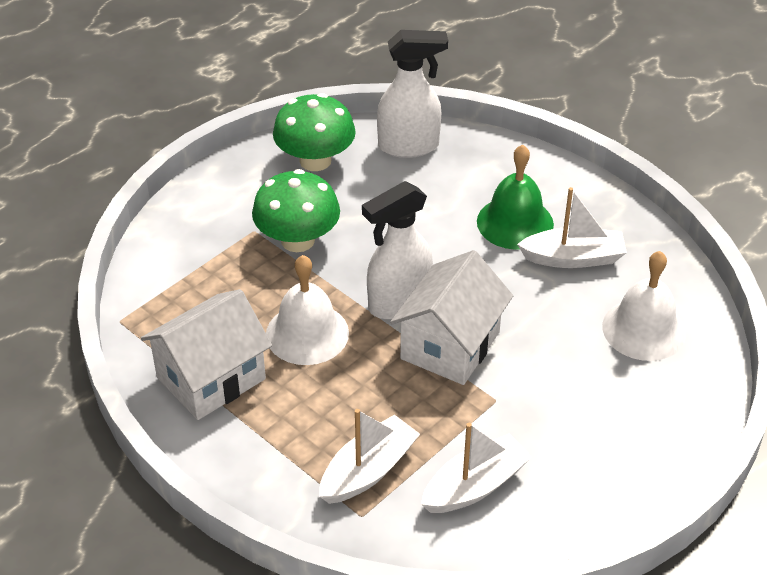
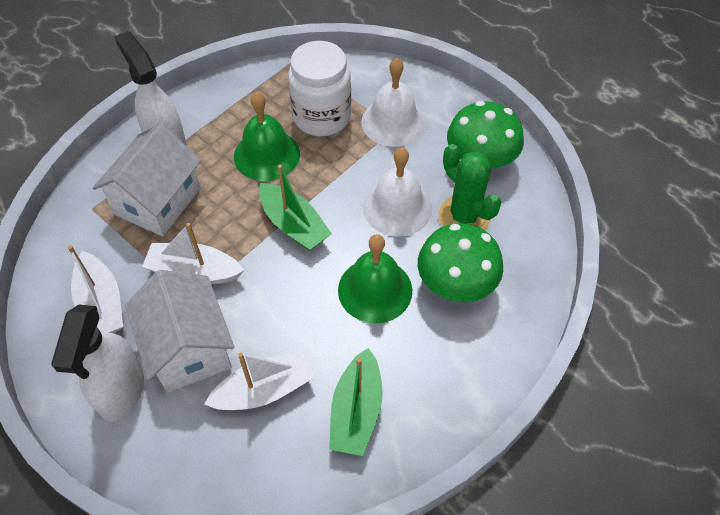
green bell: 1 -> 2
green boat: 0 -> 2
green cactus: 0 -> 1
white jar: 0 -> 1

